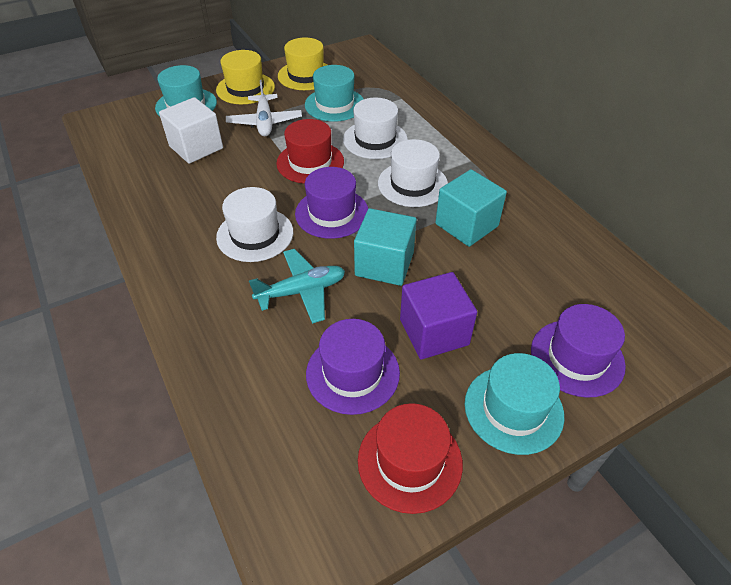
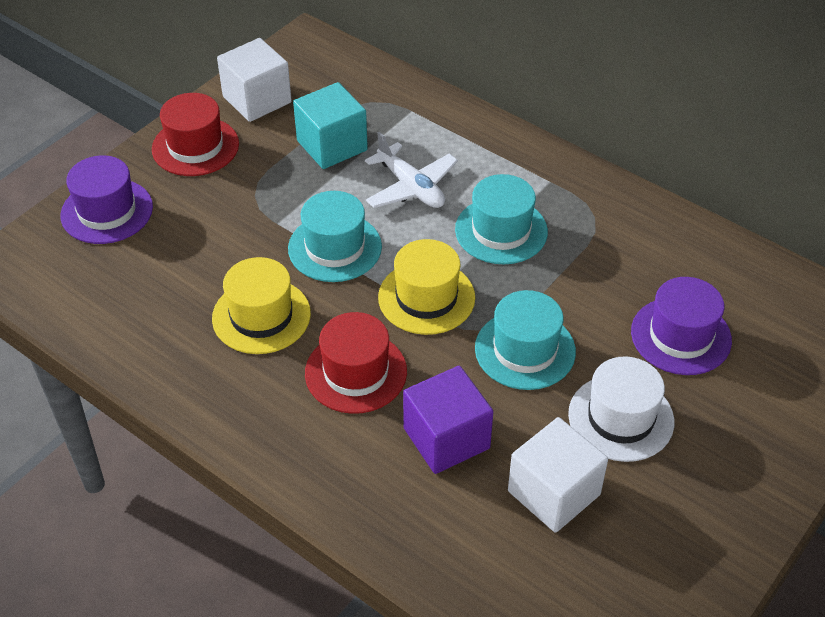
purple hat: 3 -> 2
turquoise cube: 2 -> 1
turquoise plane: 1 -> 0
white cube: 1 -> 2
white hat: 3 -> 1

